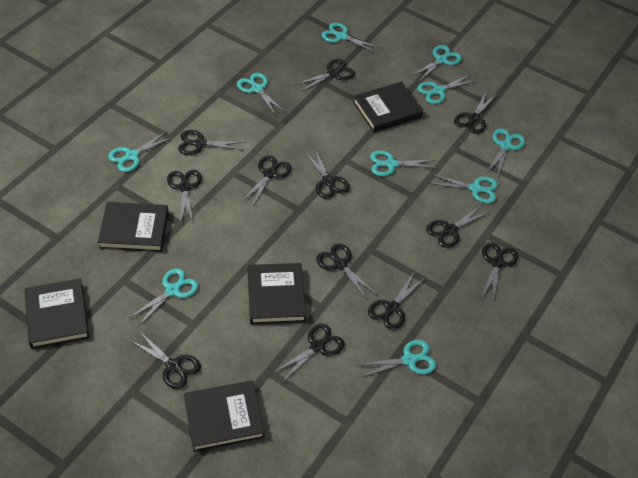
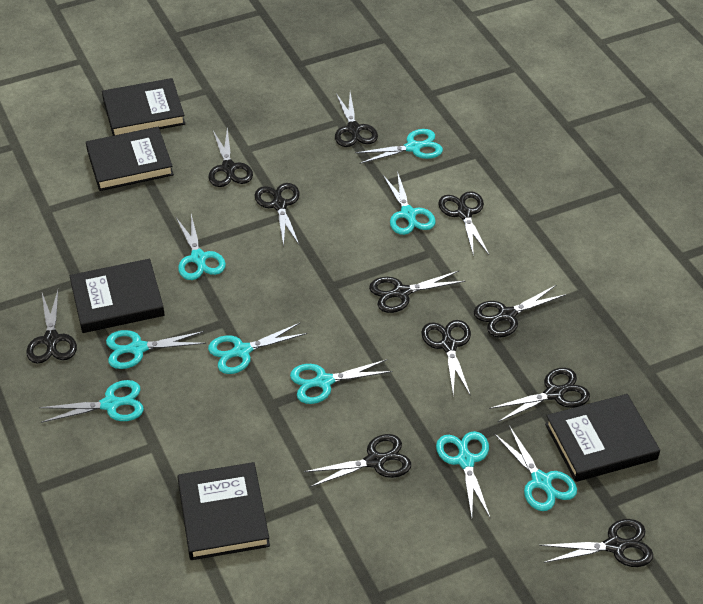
black scissors: 12 -> 11
turquoise scissors: 10 -> 9

